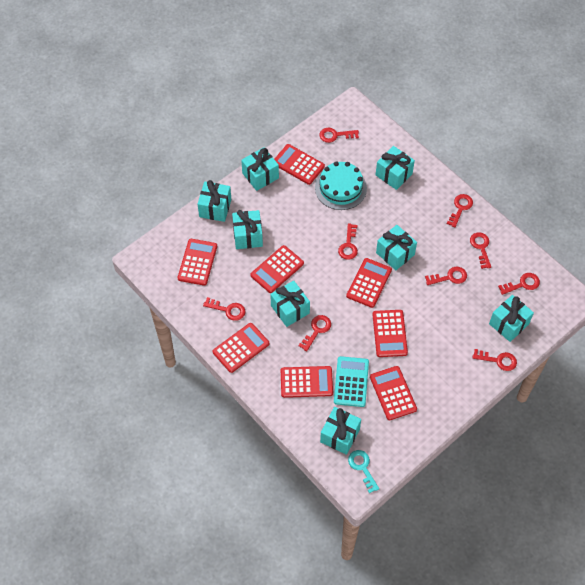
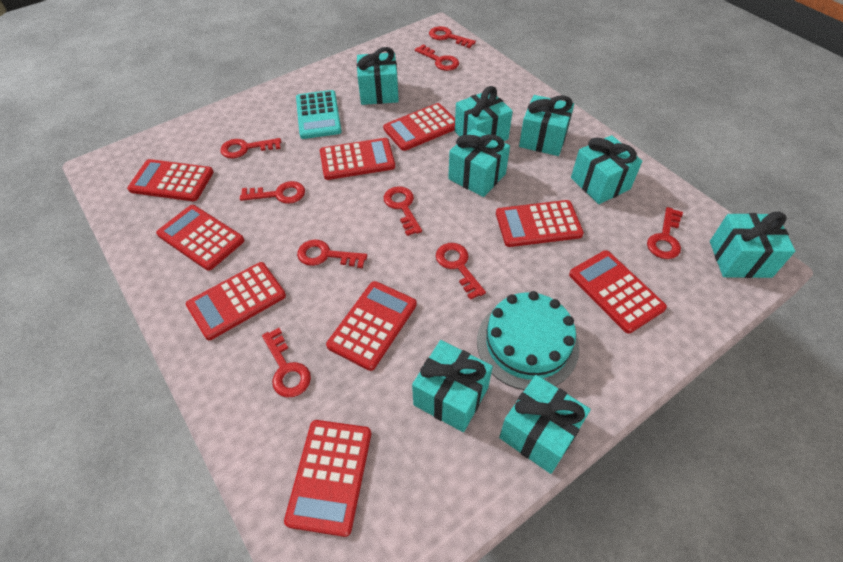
red calculator: 8 -> 9
turquoise key: 1 -> 0

